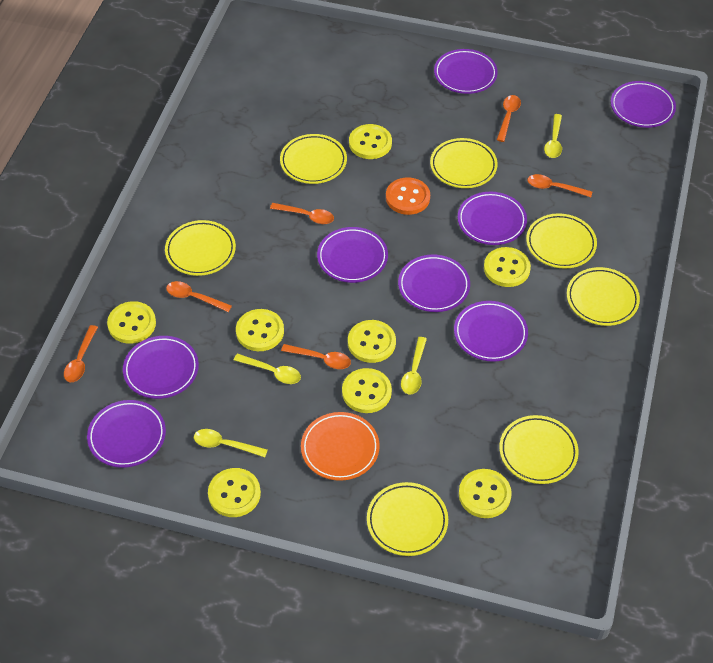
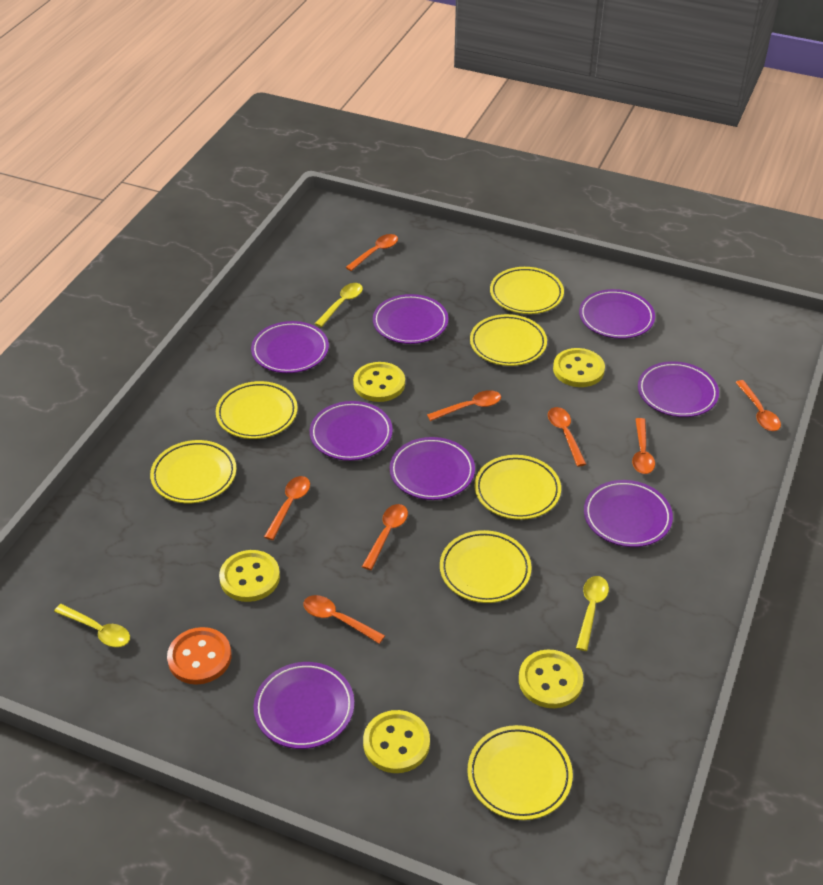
orange plate: 1 -> 0
orange spoon: 6 -> 8
yellow button: 8 -> 5
yellow spoon: 4 -> 3

